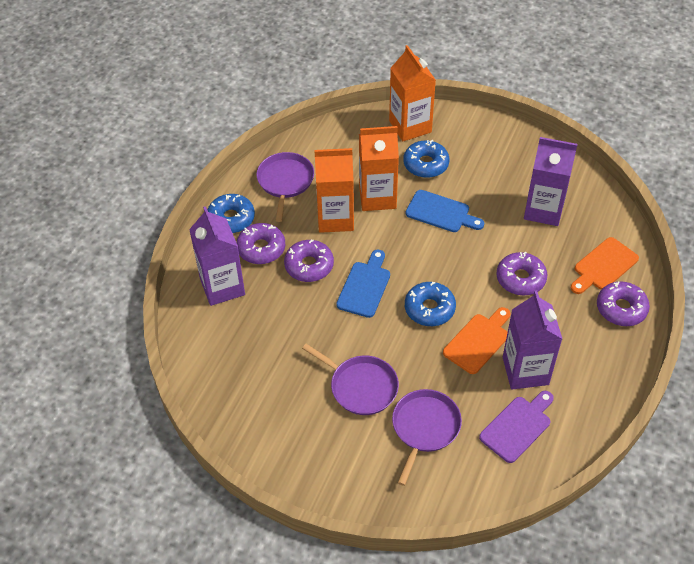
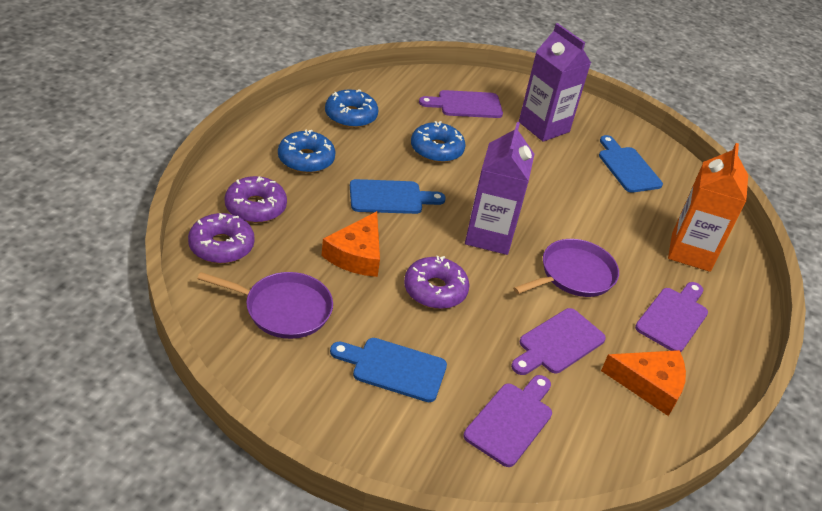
blue cutting board: 2 -> 3
orange carton: 3 -> 1
orange cheese: 0 -> 2
orange cutting board: 2 -> 0
purple carton: 3 -> 2
purple cutting board: 1 -> 4
purple donut: 4 -> 3
purple pan: 3 -> 2

